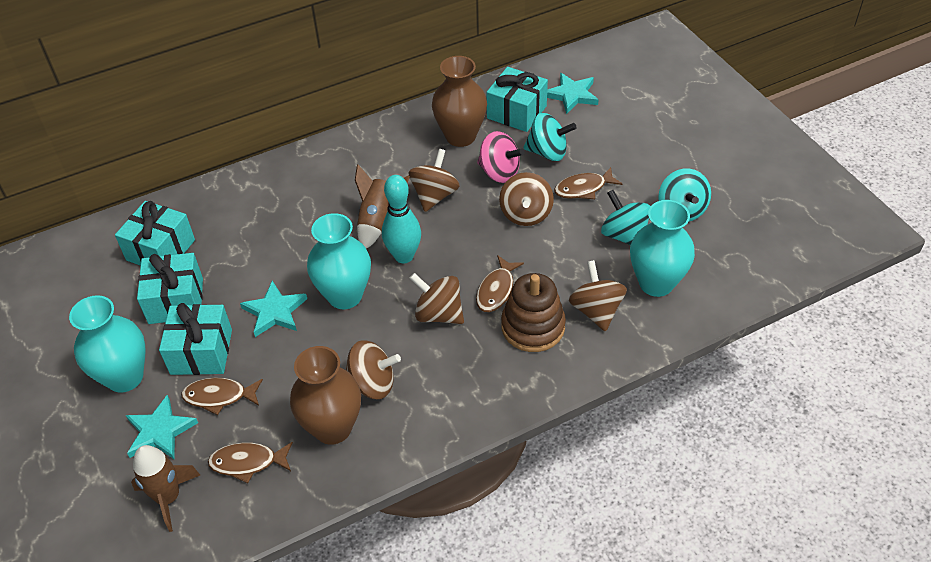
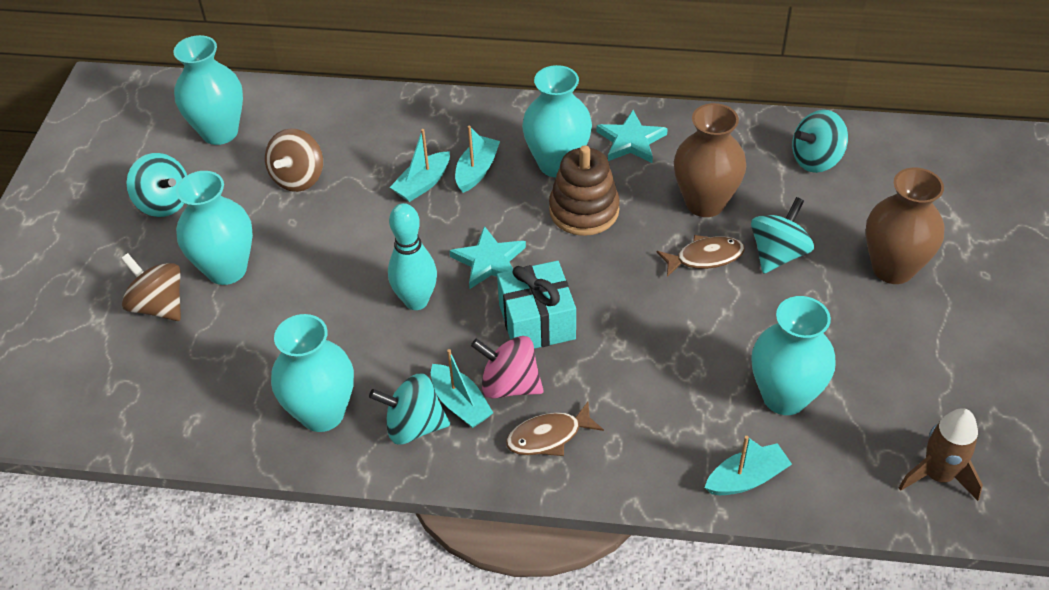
brown fish: 4 -> 2
brown rocket: 2 -> 1
brown spinning top: 5 -> 2
turquoise boat: 0 -> 4
turquoise gift: 4 -> 1
turquoise spinning top: 3 -> 4
turquoise star: 3 -> 2
turquoise vase: 3 -> 5

